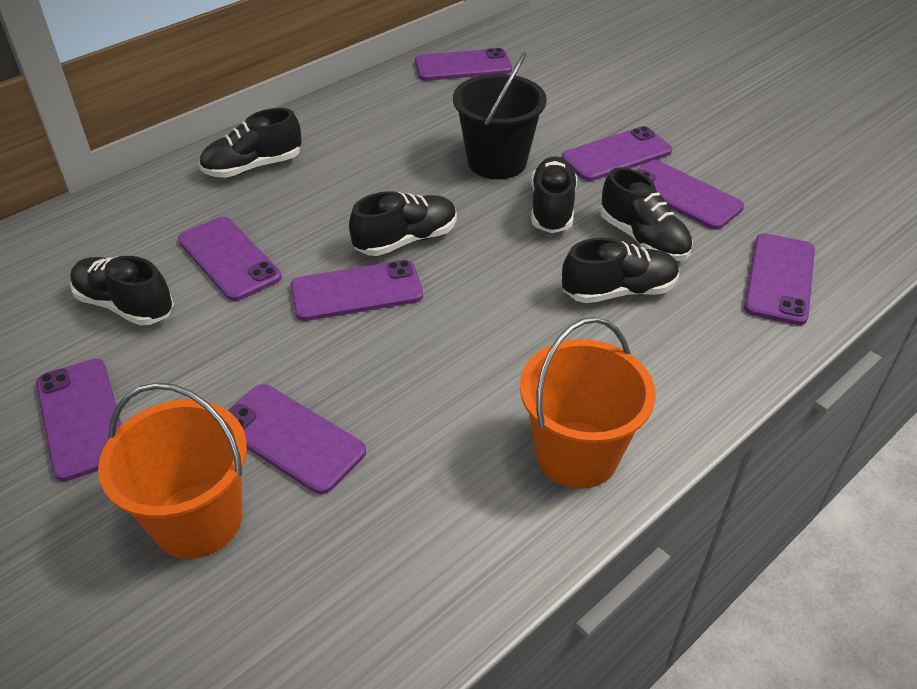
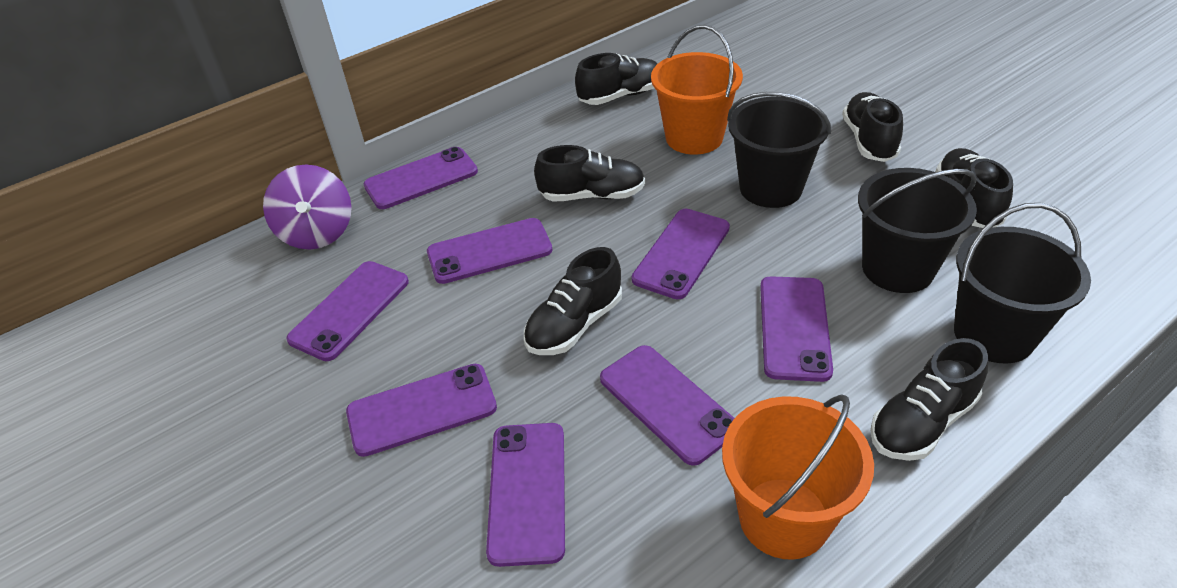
black bucket: 1 -> 3
purple spinning top: 0 -> 1

